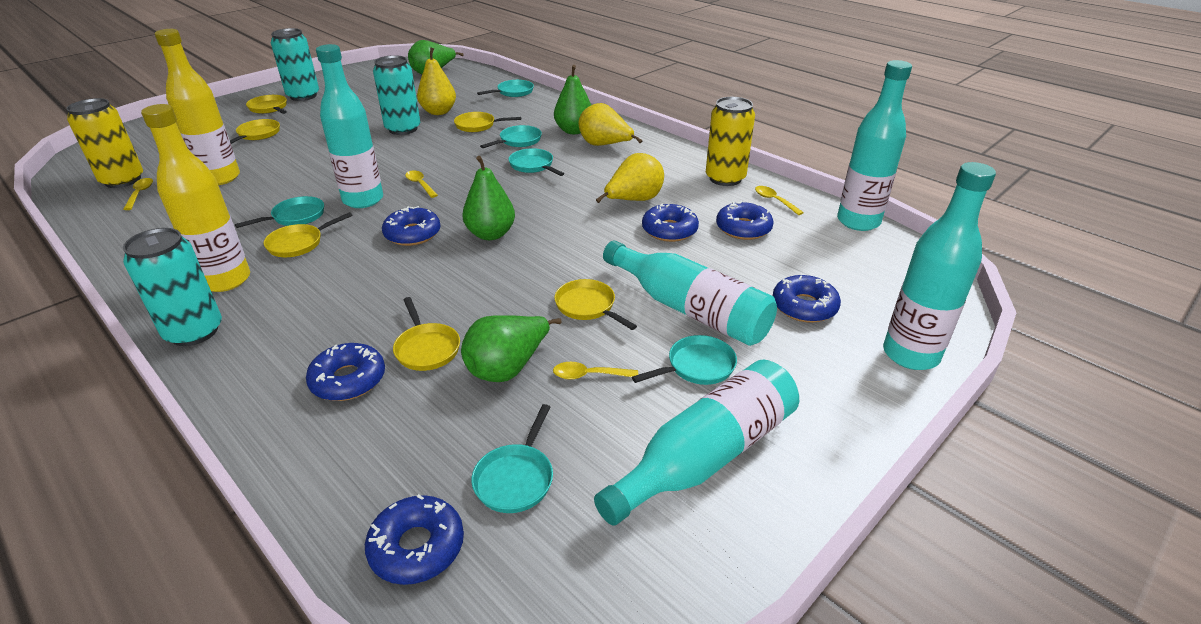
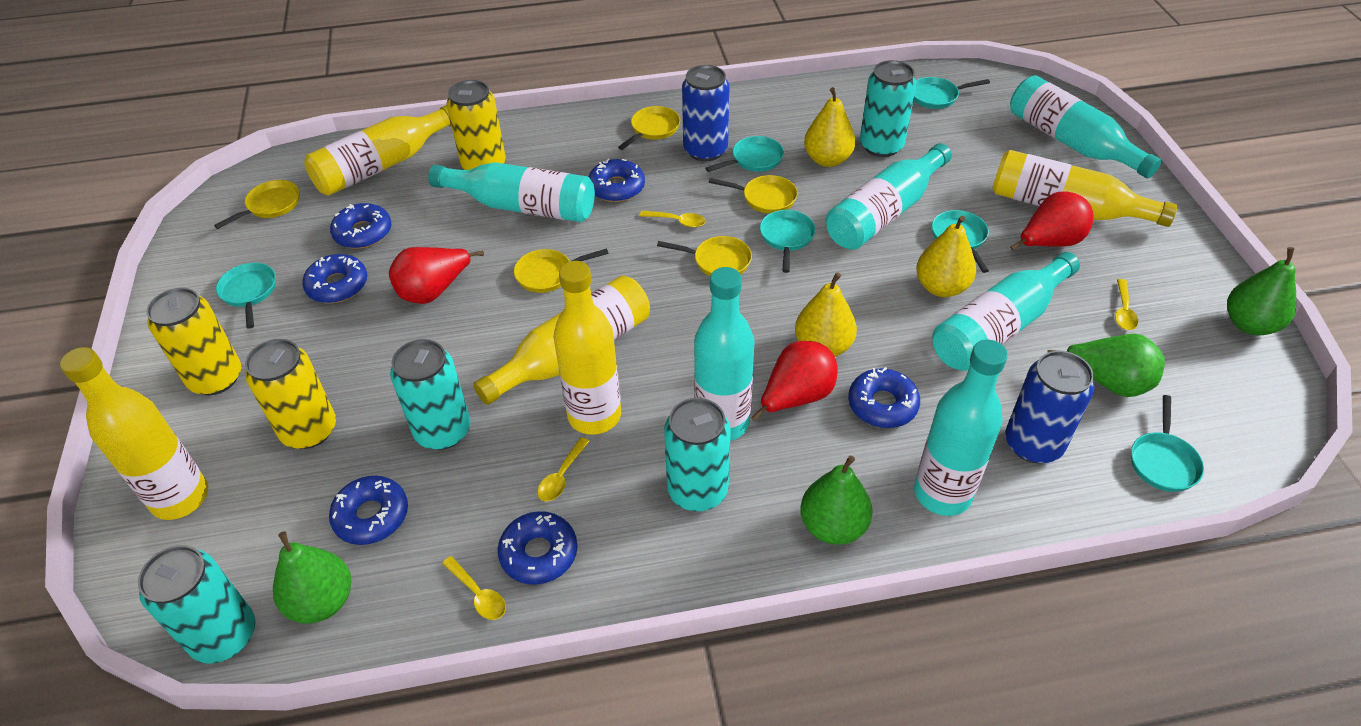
blue can: 0 -> 2
red pear: 0 -> 3
turquoise bottle: 5 -> 6
turquoise can: 3 -> 4
yellow bottle: 2 -> 5
yellow can: 2 -> 3
yellow pan: 6 -> 5

